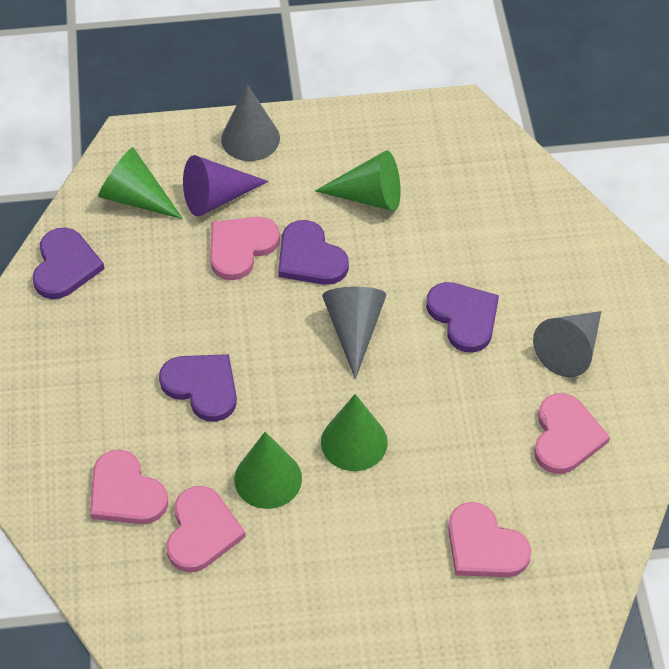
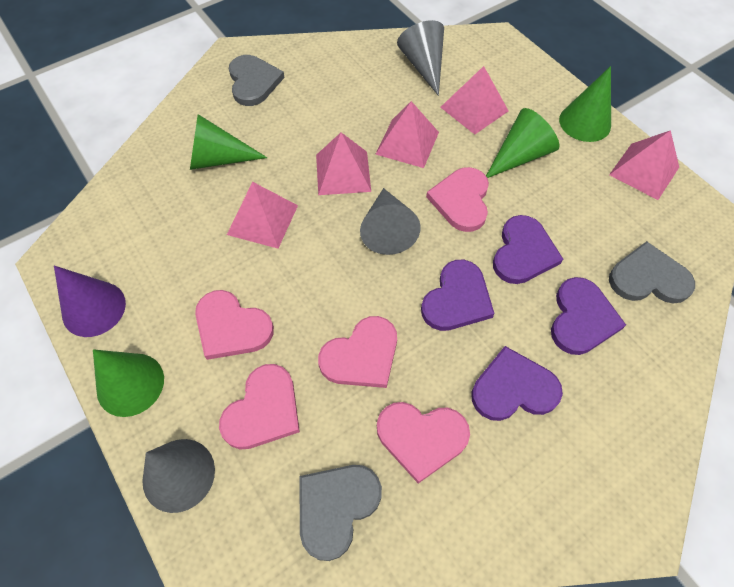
grey heart: 0 -> 3
pink pyramid: 0 -> 5

